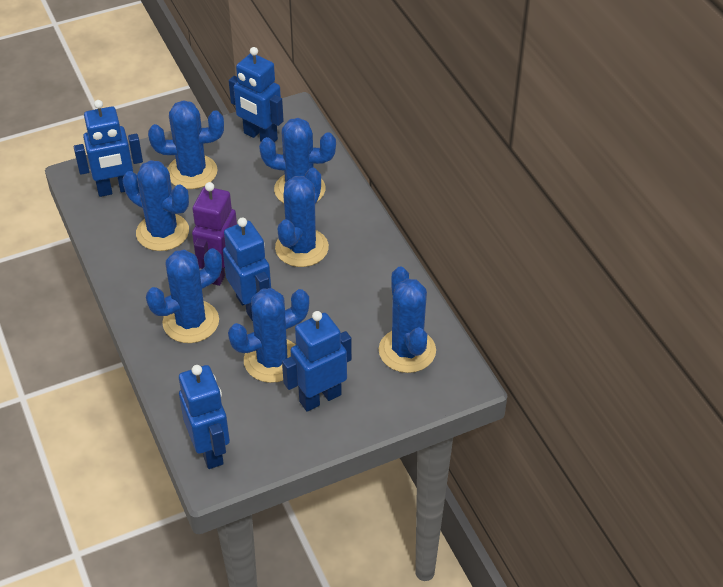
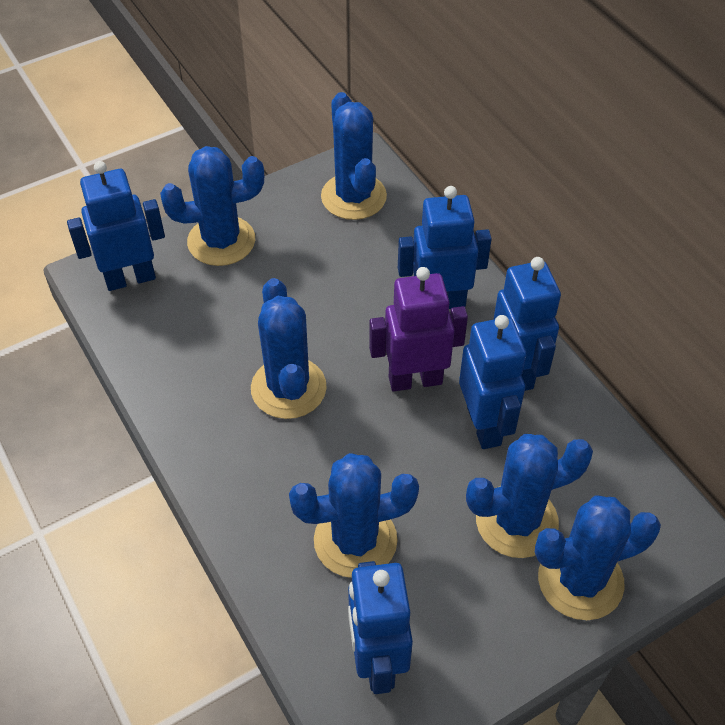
blue cactus: 7 -> 6

